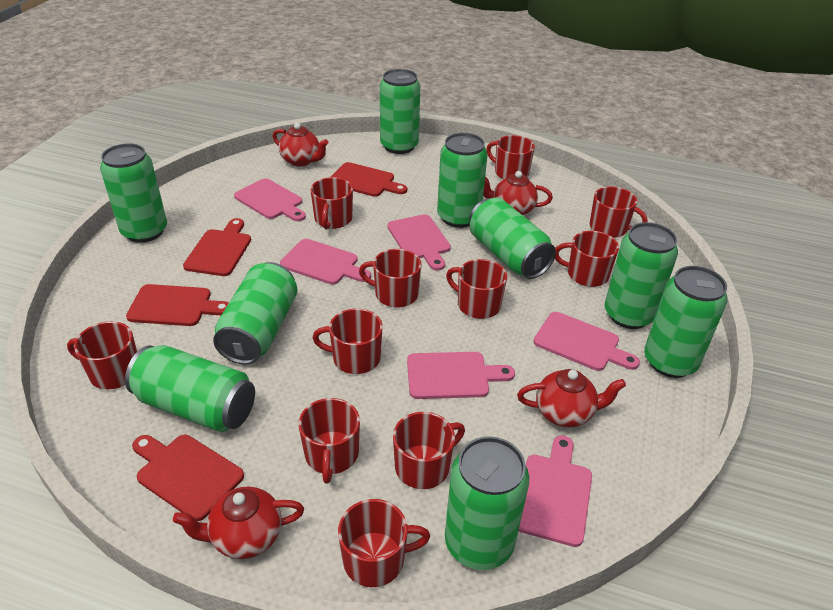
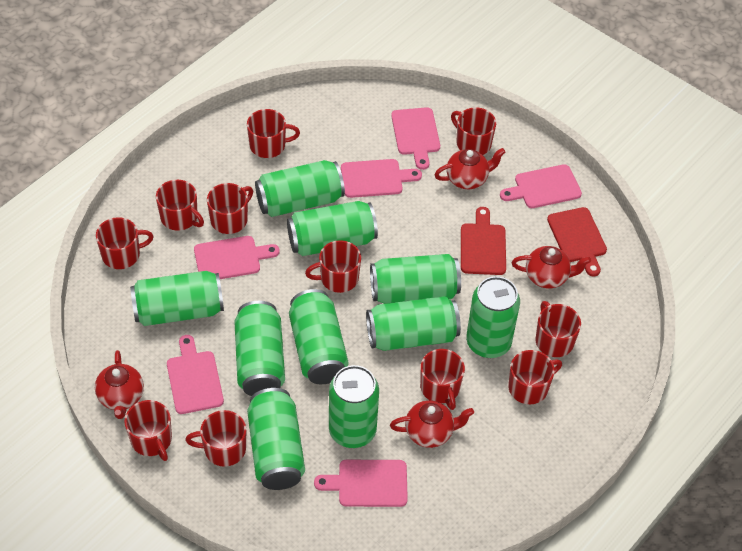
green can: 9 -> 10
red cutting board: 4 -> 2

